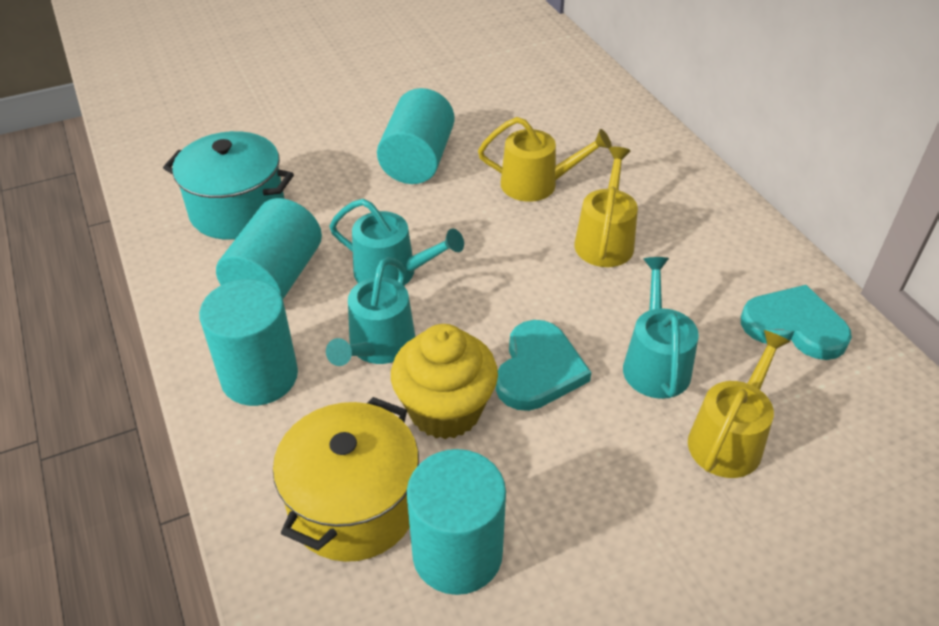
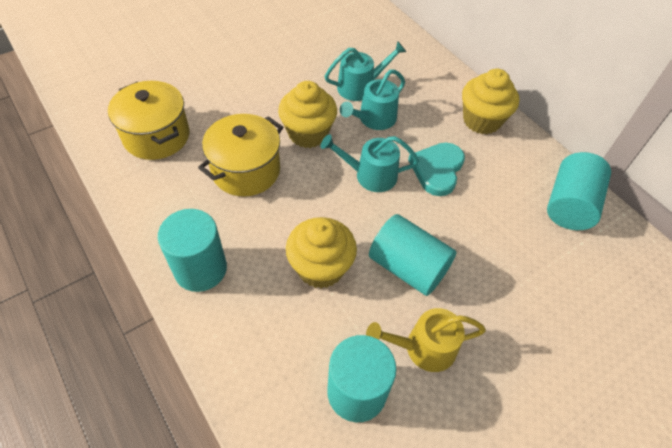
turquoise heart: 2 -> 1
turquoise pot: 1 -> 0
yellow cupcake: 1 -> 3
yellow pot: 1 -> 2
yellow watering can: 3 -> 1

